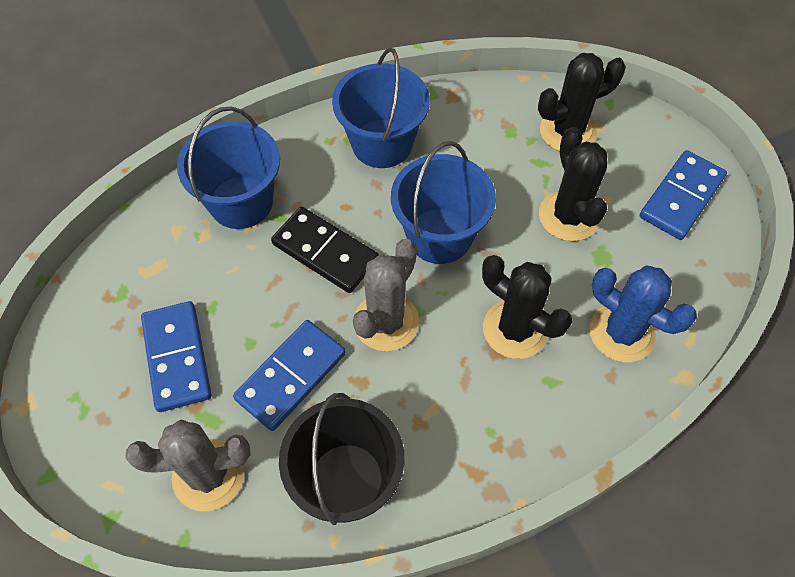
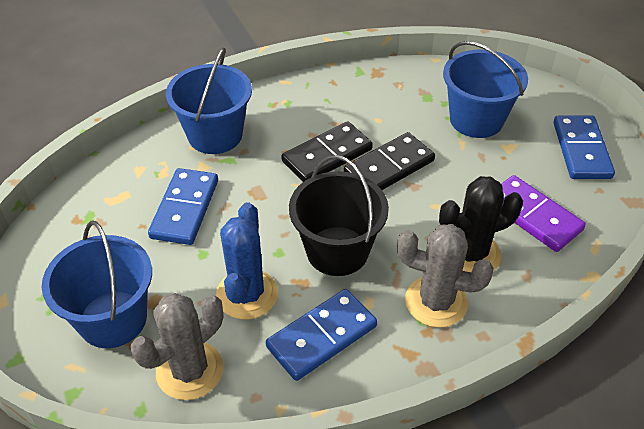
black cactus: 3 -> 1
black domino: 1 -> 2
purple domino: 0 -> 1

